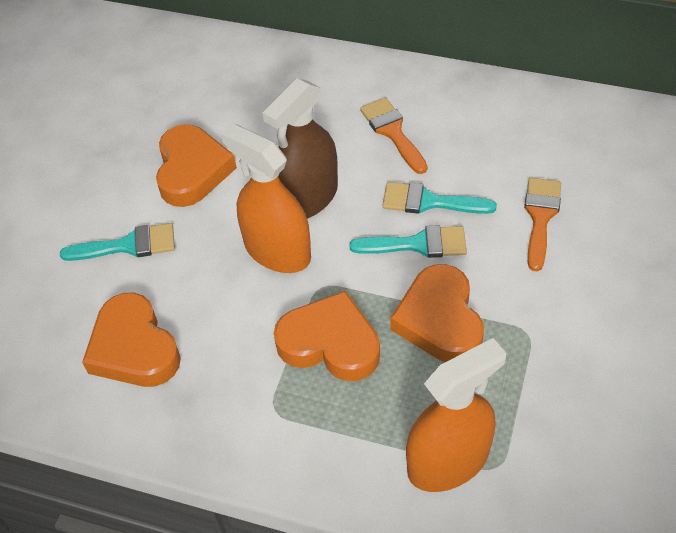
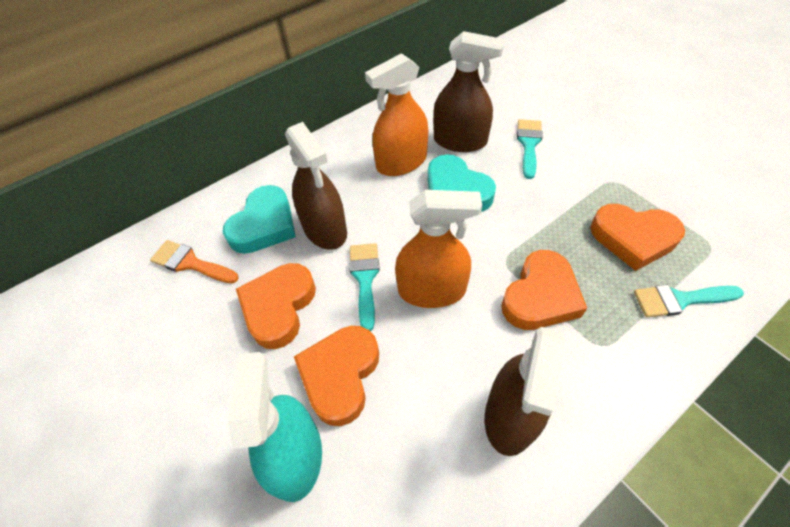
brown spray bottle: 1 -> 3
orange brush: 2 -> 1
turquoise heart: 0 -> 2
turquoise spray bottle: 0 -> 1

